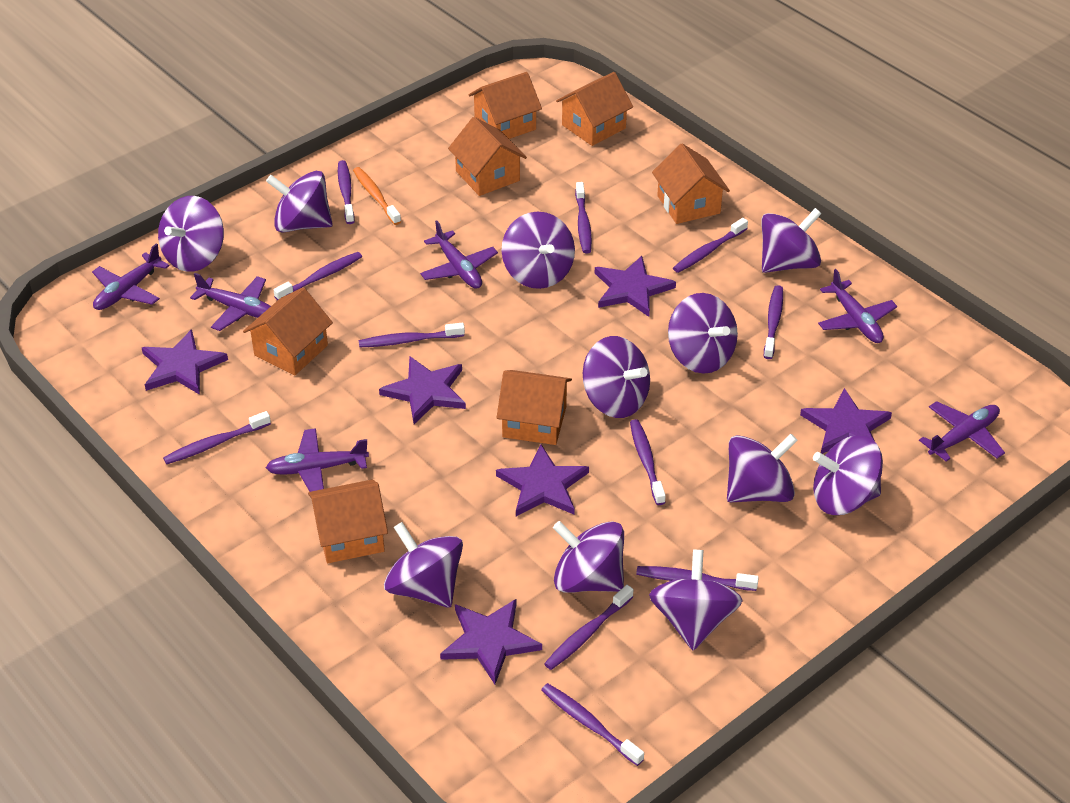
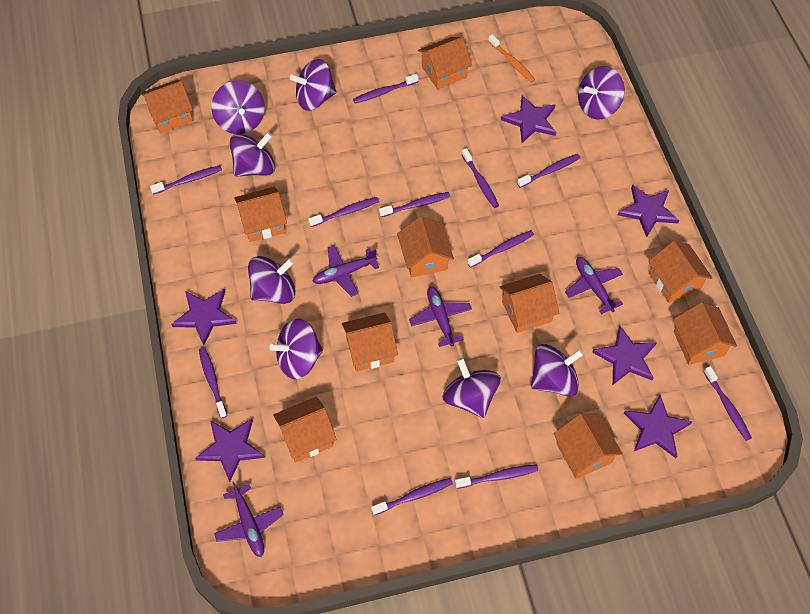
orange house: 7 -> 10
purple plane: 6 -> 4
purple spinning top: 11 -> 8

